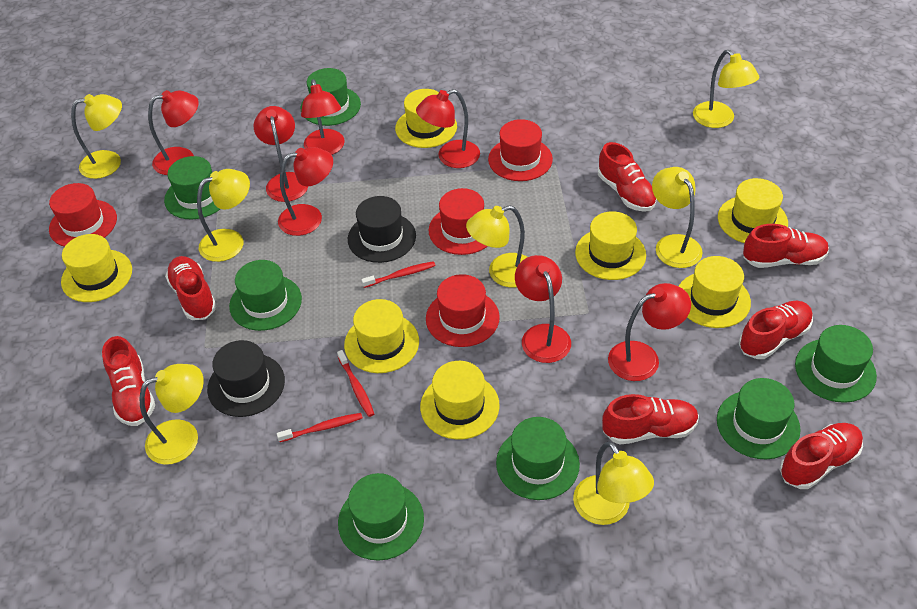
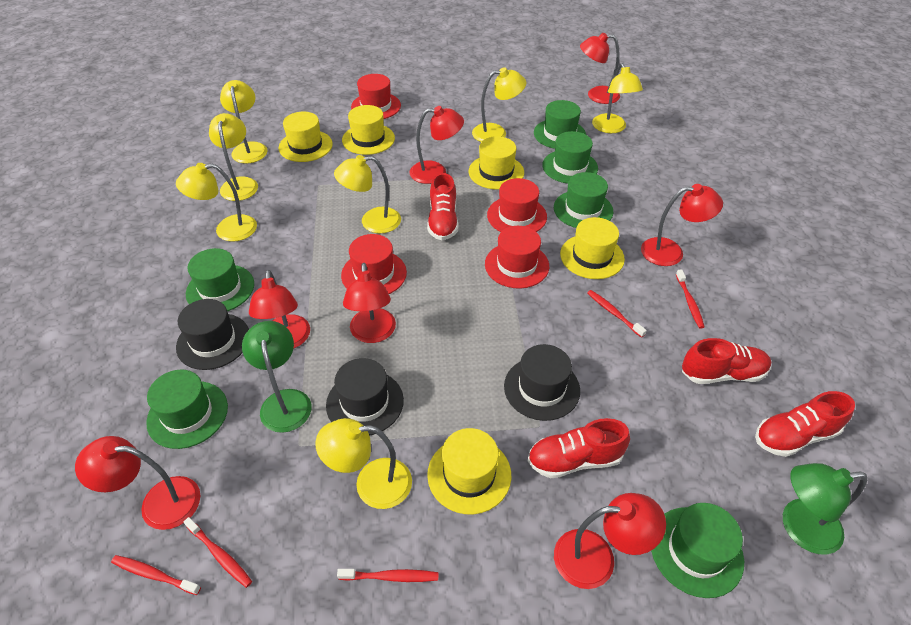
black hat: 2 -> 3
green hat: 7 -> 6
green lamp: 0 -> 2
red shoe: 7 -> 4
red toothbrush: 3 -> 5
yellow hat: 7 -> 5

